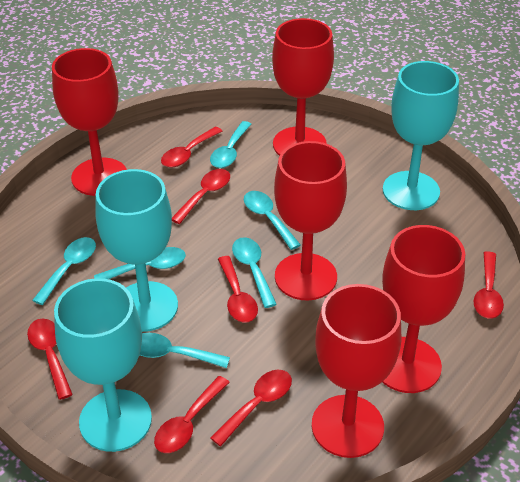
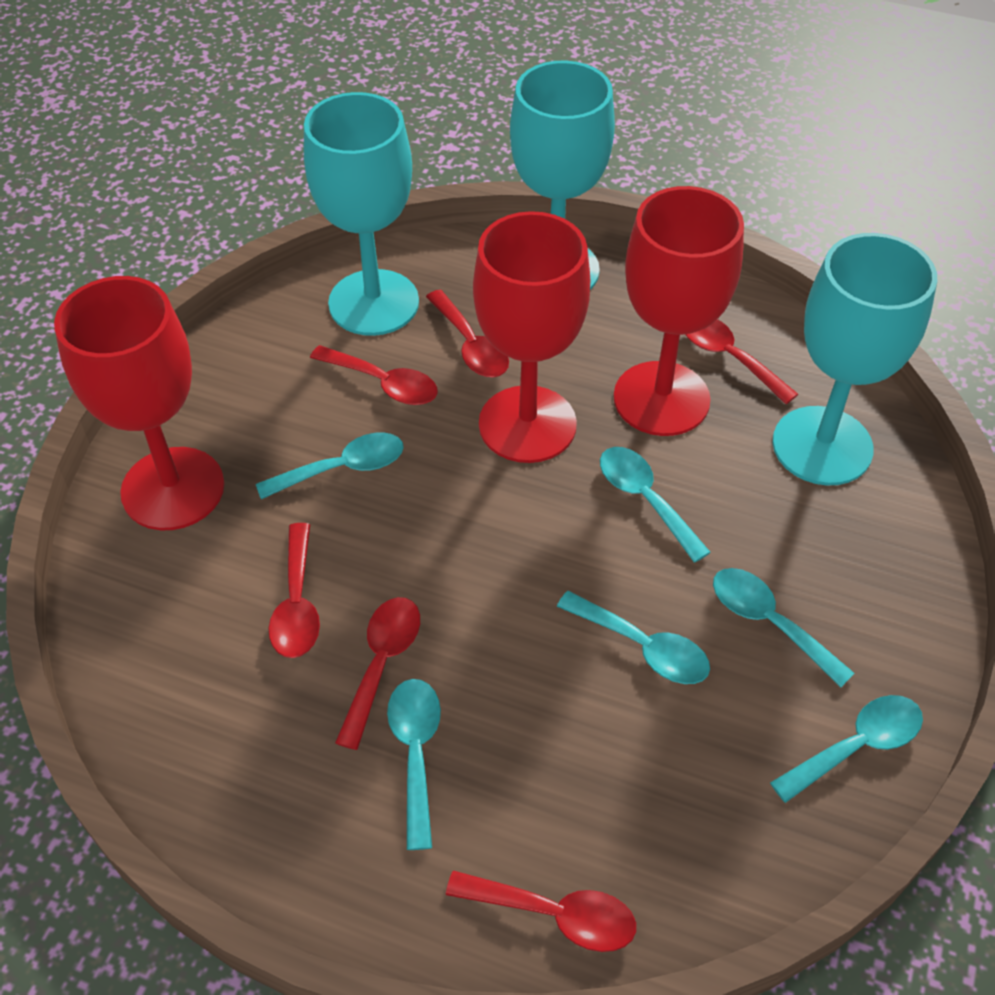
red goblet: 5 -> 3
red spoon: 7 -> 6

